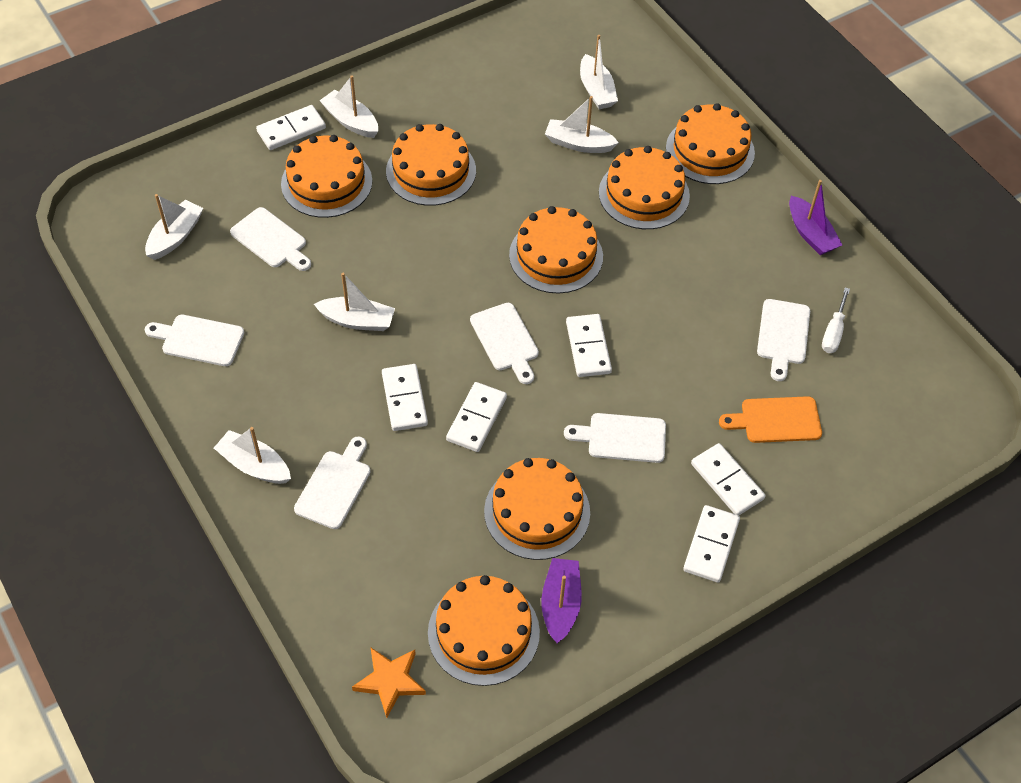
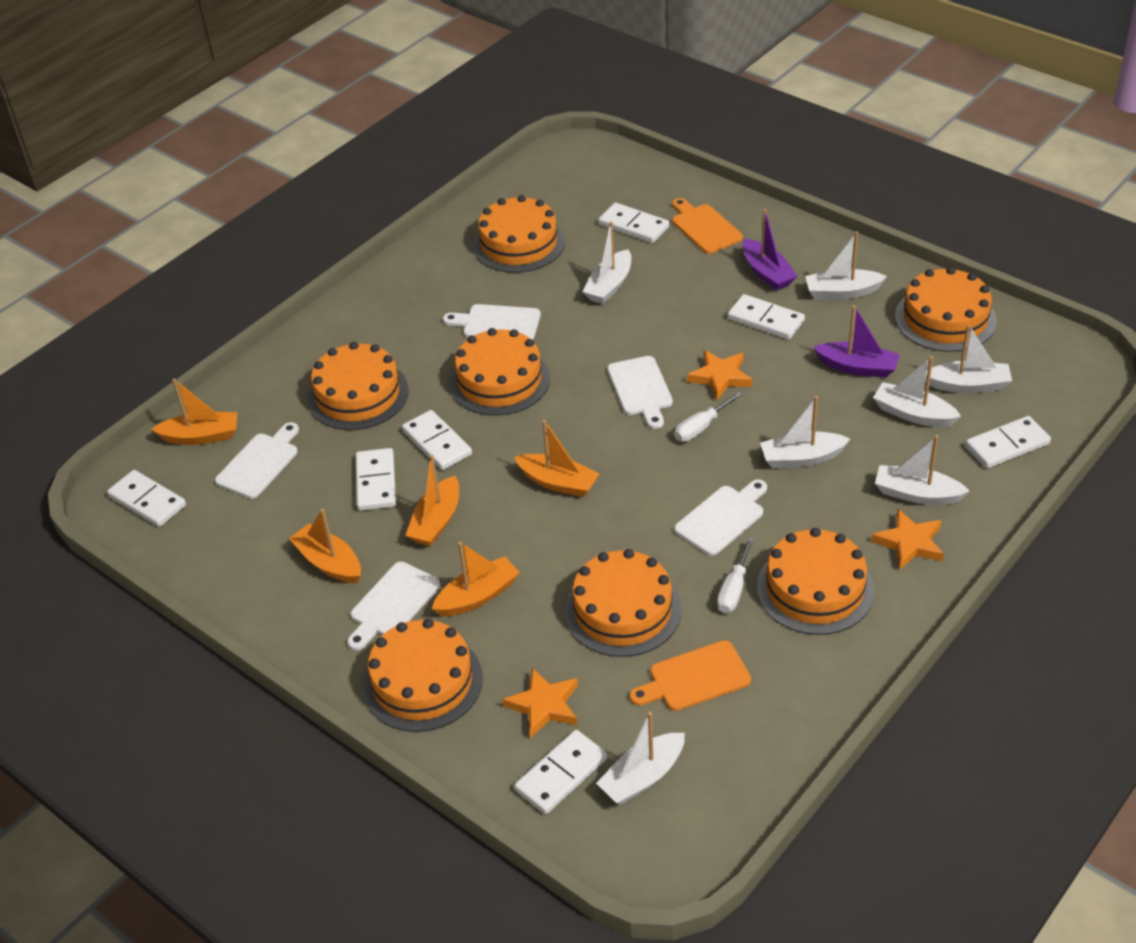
orange boat: 0 -> 5
orange cutting board: 1 -> 2
orange star: 1 -> 3
white boat: 6 -> 7
white cutting board: 6 -> 5
white domino: 6 -> 7
white screwdriver: 1 -> 2

